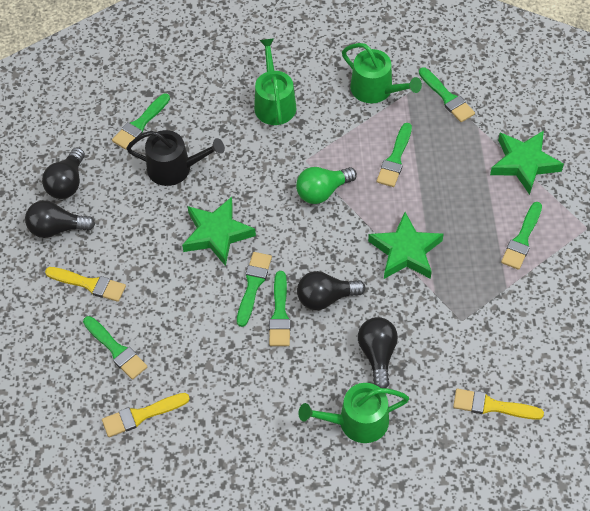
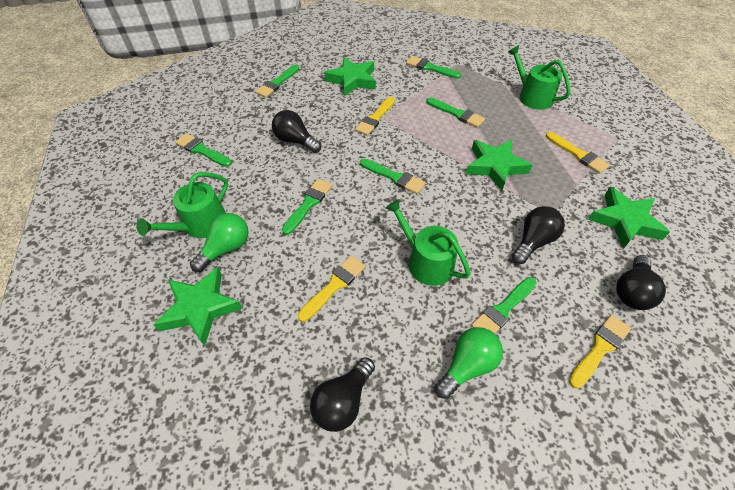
black watering can: 1 -> 0
green light bulb: 1 -> 2
green star: 3 -> 4
yellow brush: 3 -> 4

